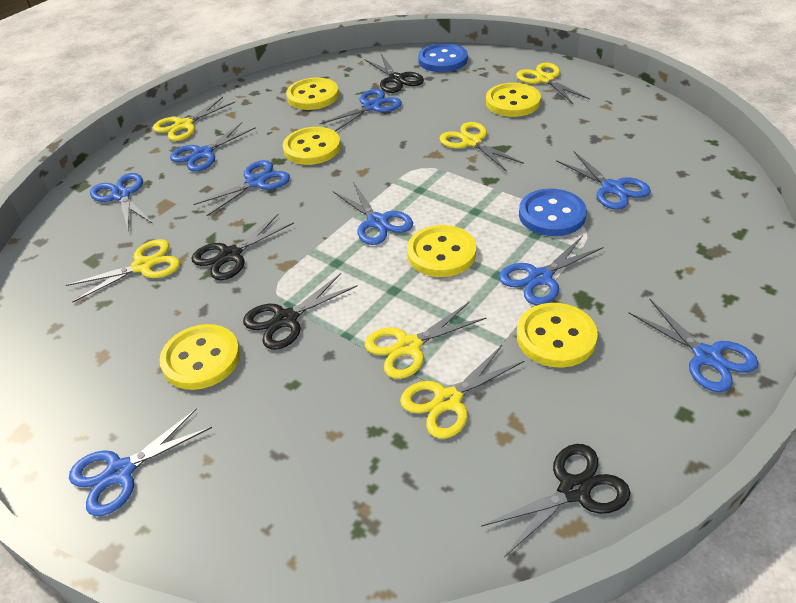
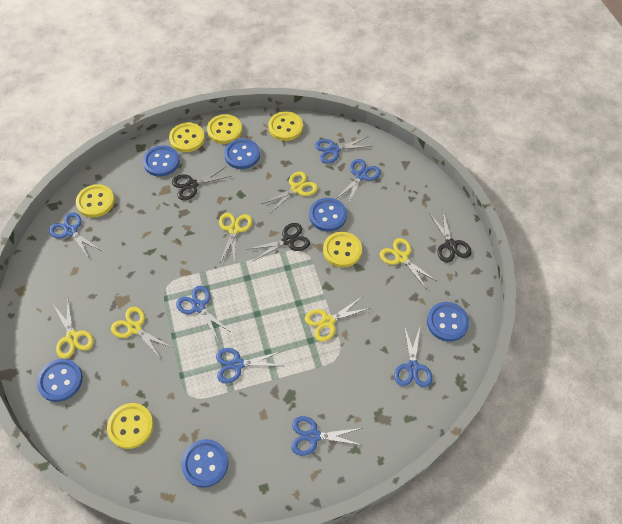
black scissors: 4 -> 3
blue button: 2 -> 6
blue scissors: 9 -> 7

